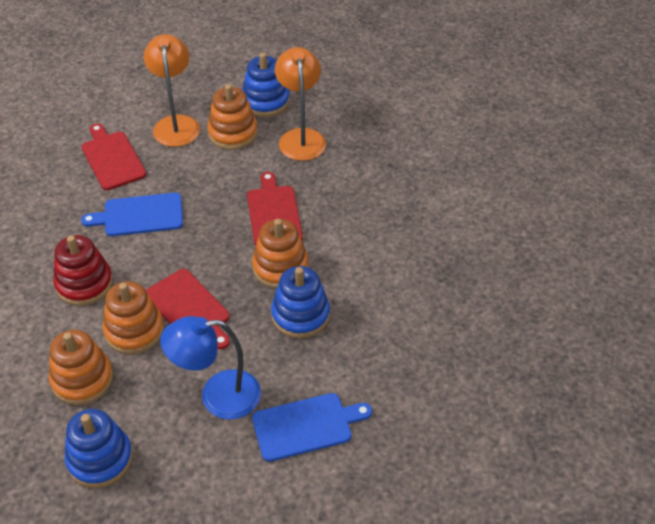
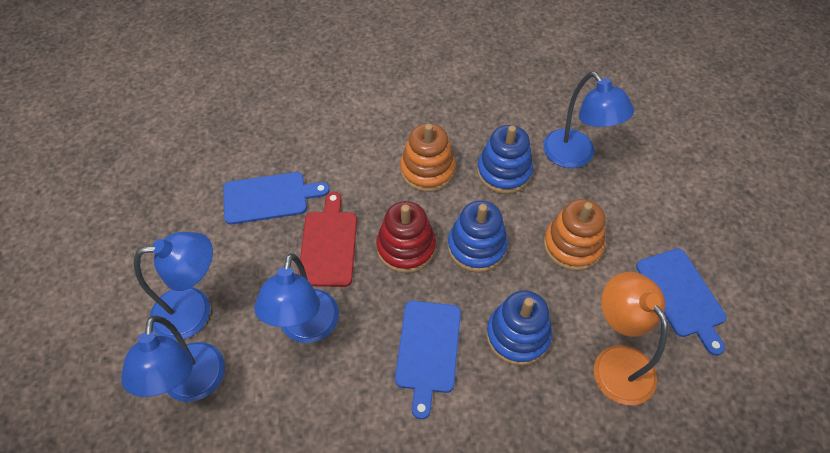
blue cutting board: 2 -> 3
blue lamp: 1 -> 4
orange lamp: 2 -> 1
orange stacking toy: 4 -> 2
red cutting board: 3 -> 1

